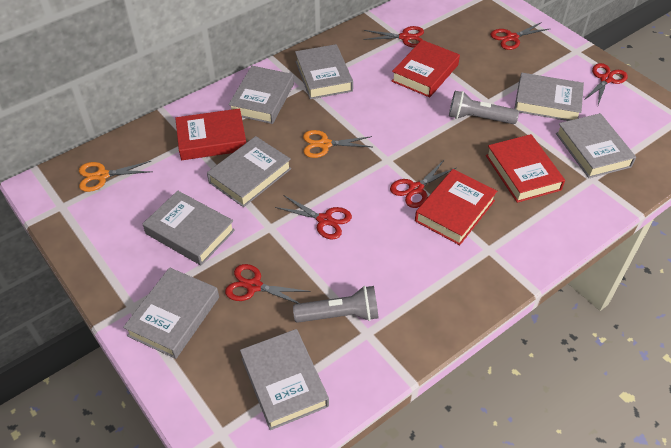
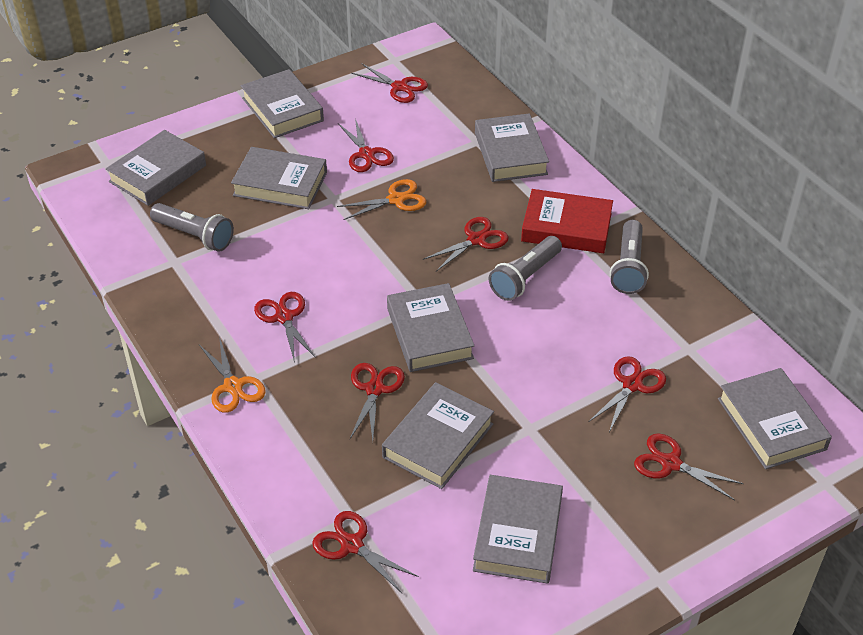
grey flashlight: 2 -> 3
red book: 4 -> 1
red scissors: 6 -> 8

